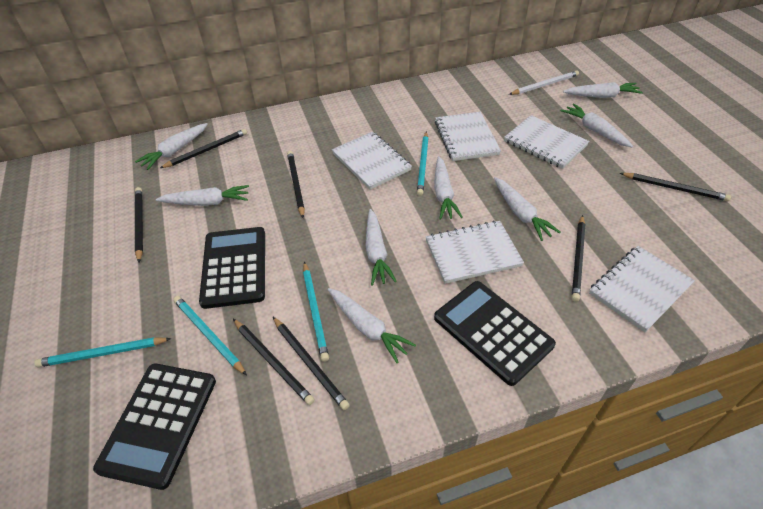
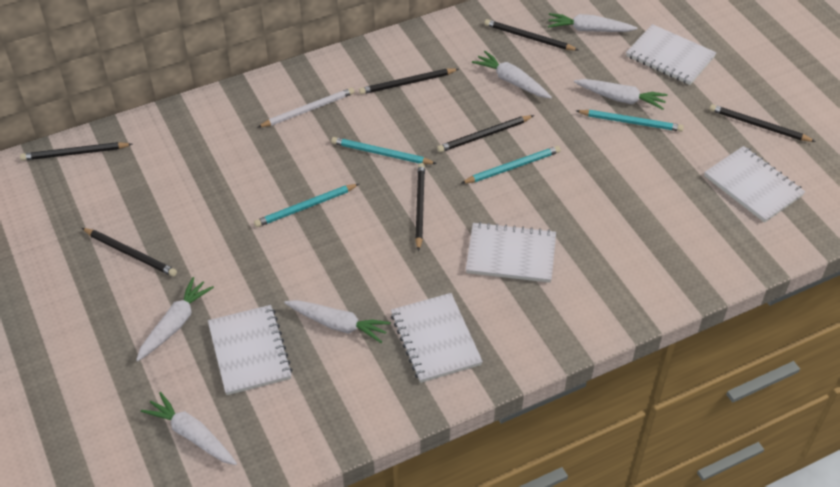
black calculator: 3 -> 0
white carrot: 8 -> 6

